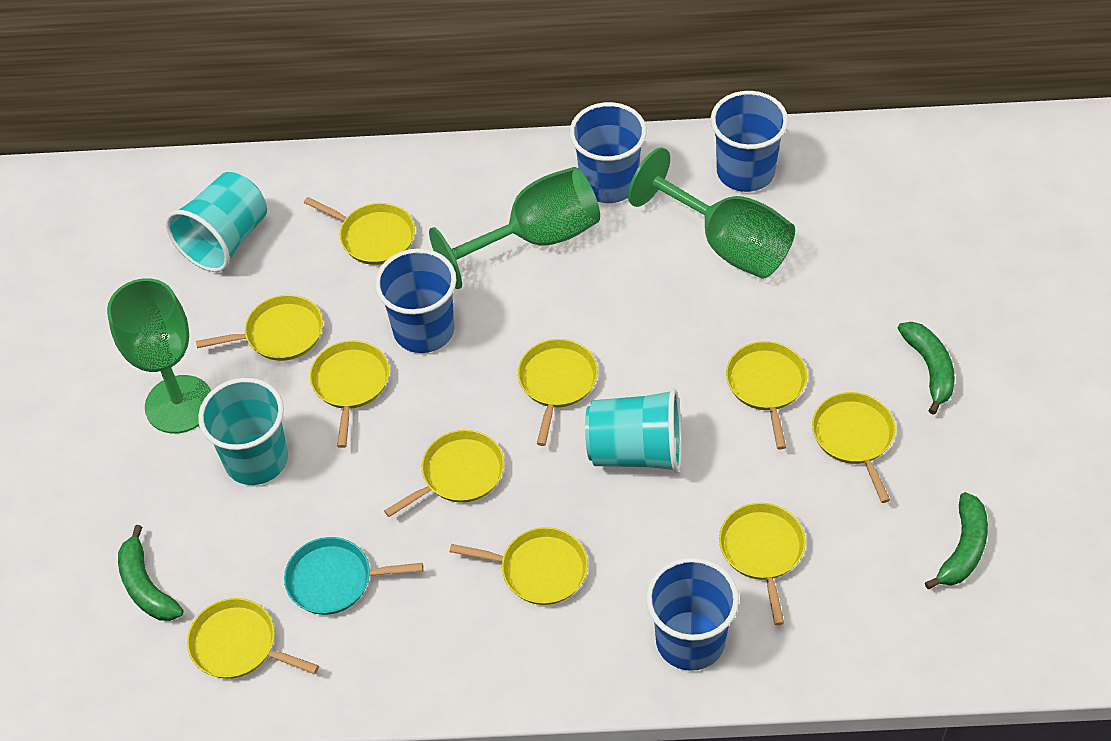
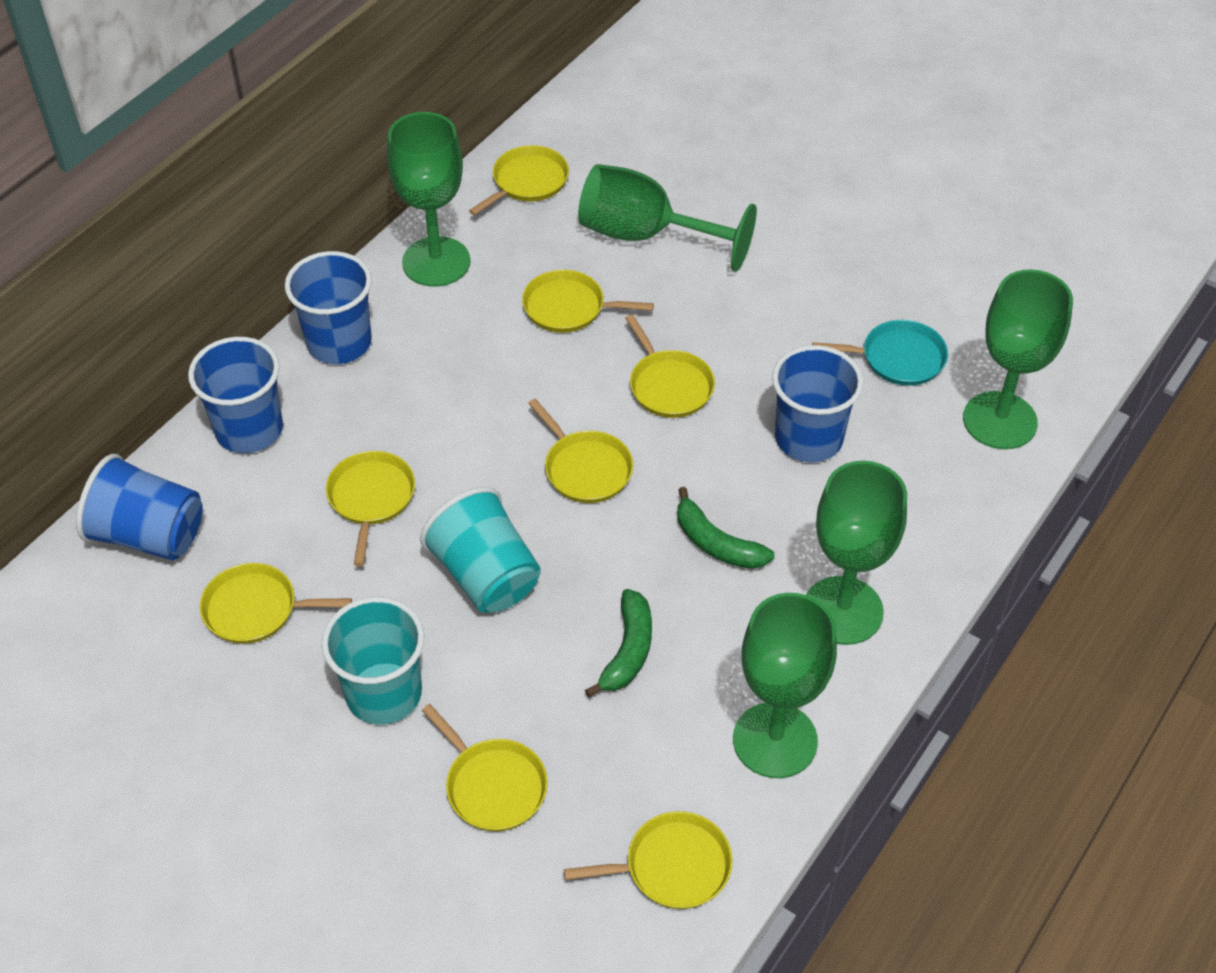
green banana: 3 -> 2
green goblet: 3 -> 5
turquoise cup: 3 -> 2
yellow pan: 10 -> 8

